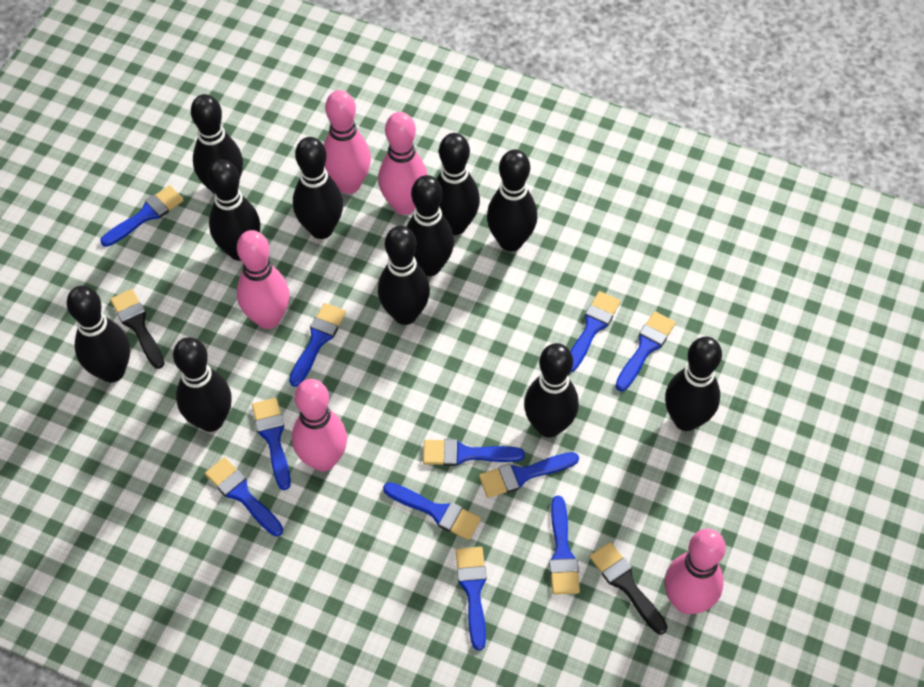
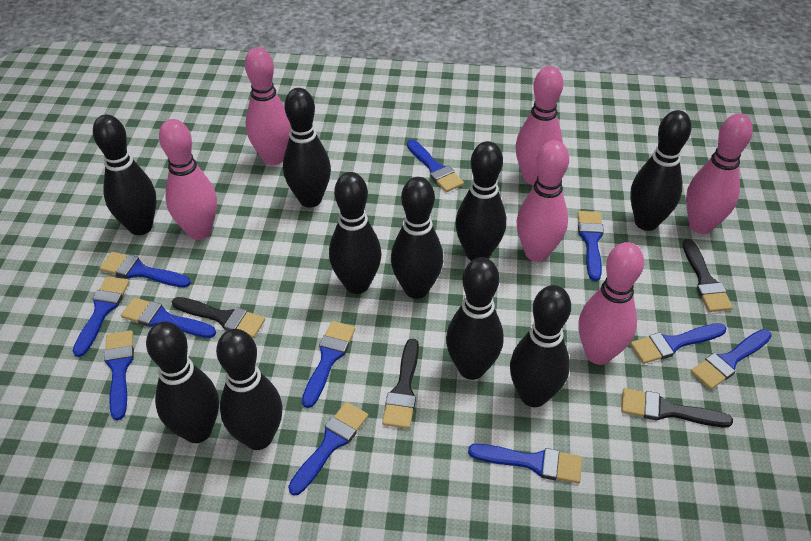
black bowling pin: 11 -> 10
black brush: 2 -> 4
pink bowling pin: 5 -> 6

